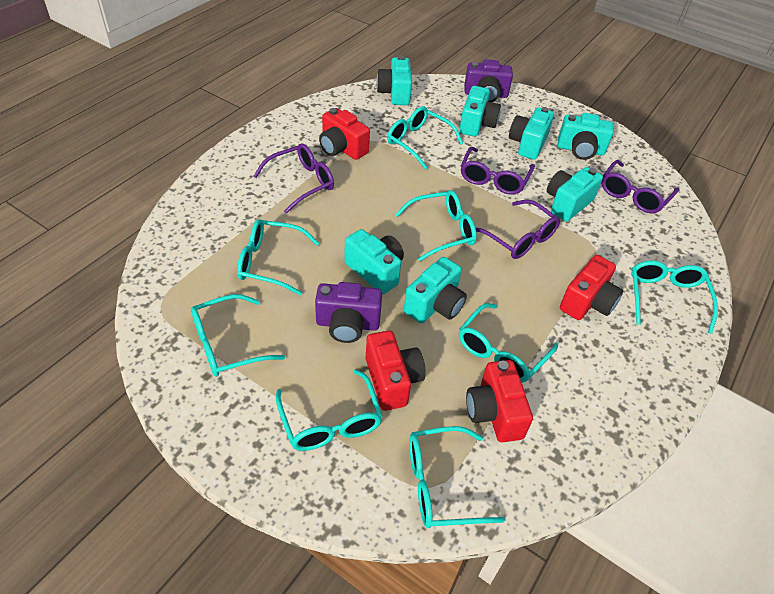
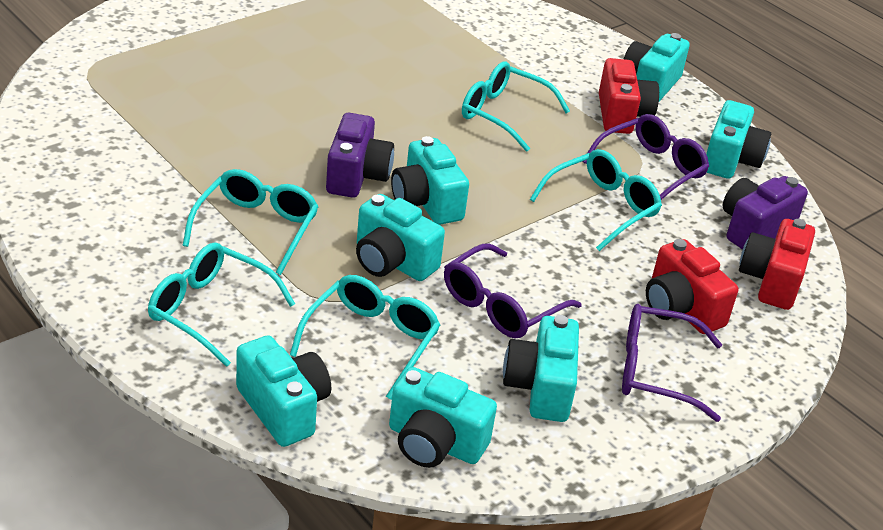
purple glasses: 4 -> 3
red camera: 4 -> 3
turquoise glasses: 8 -> 5

